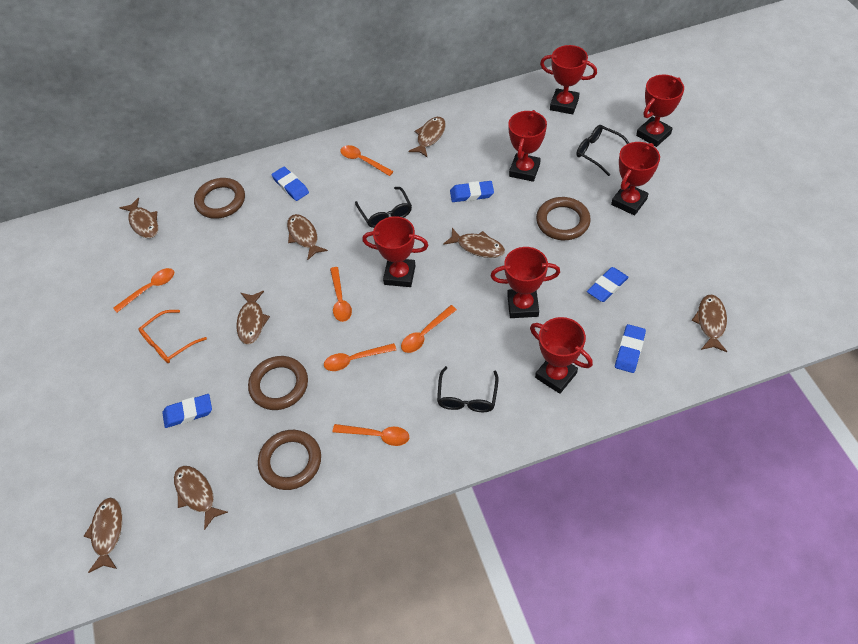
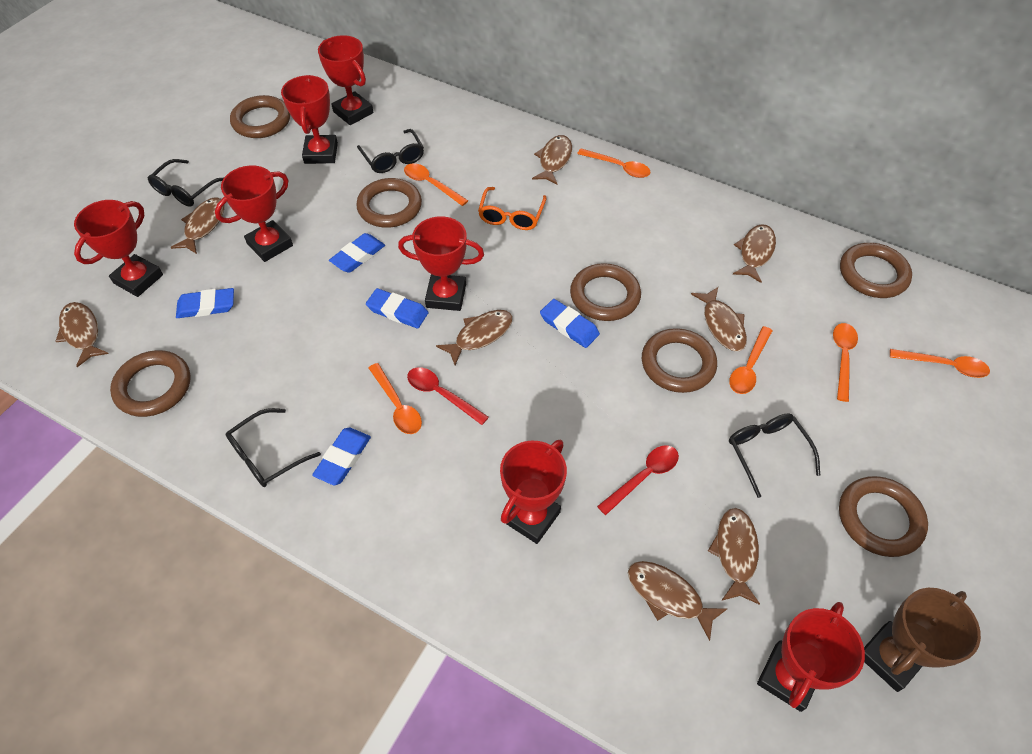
black glasses: 3 -> 4
brown ring: 4 -> 7
brown trophy: 0 -> 1
red spoon: 0 -> 2

